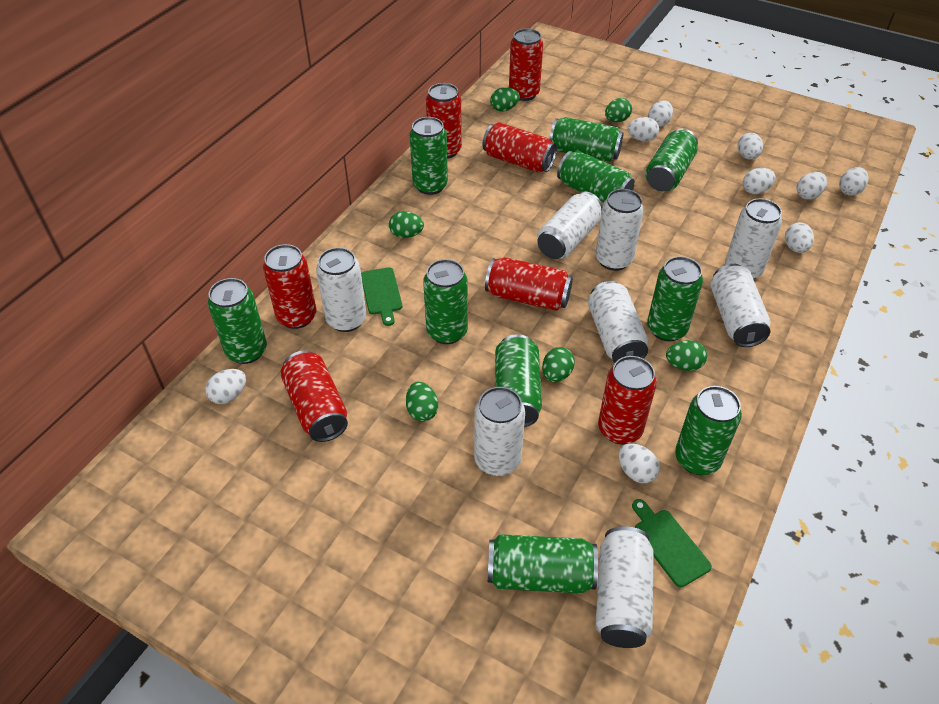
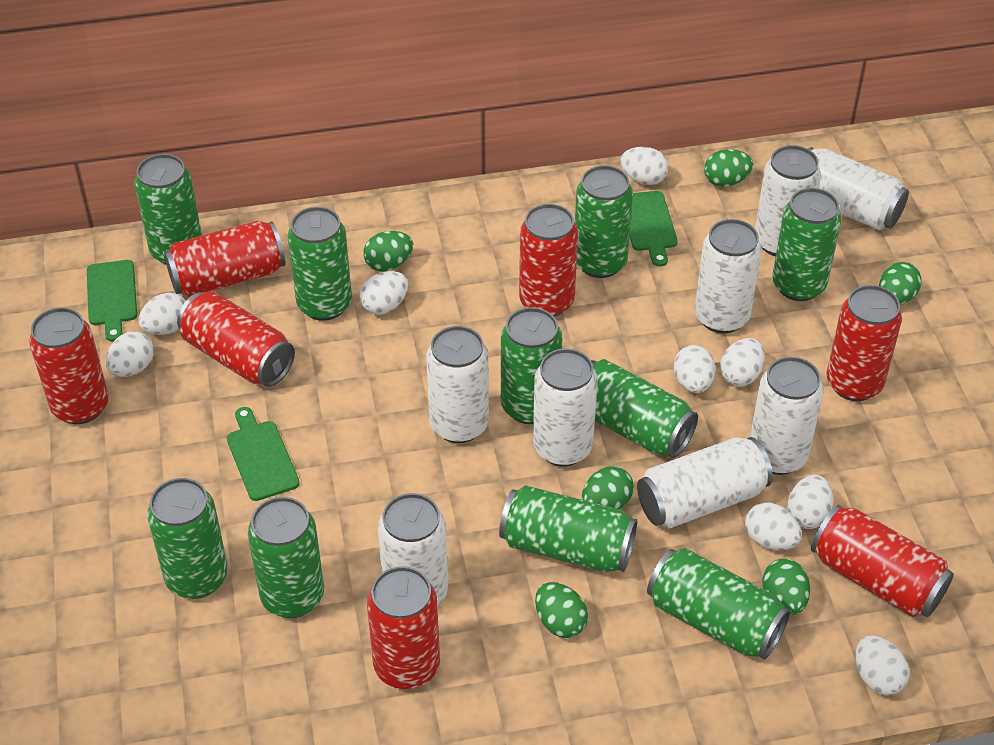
green cutting board: 2 -> 3

